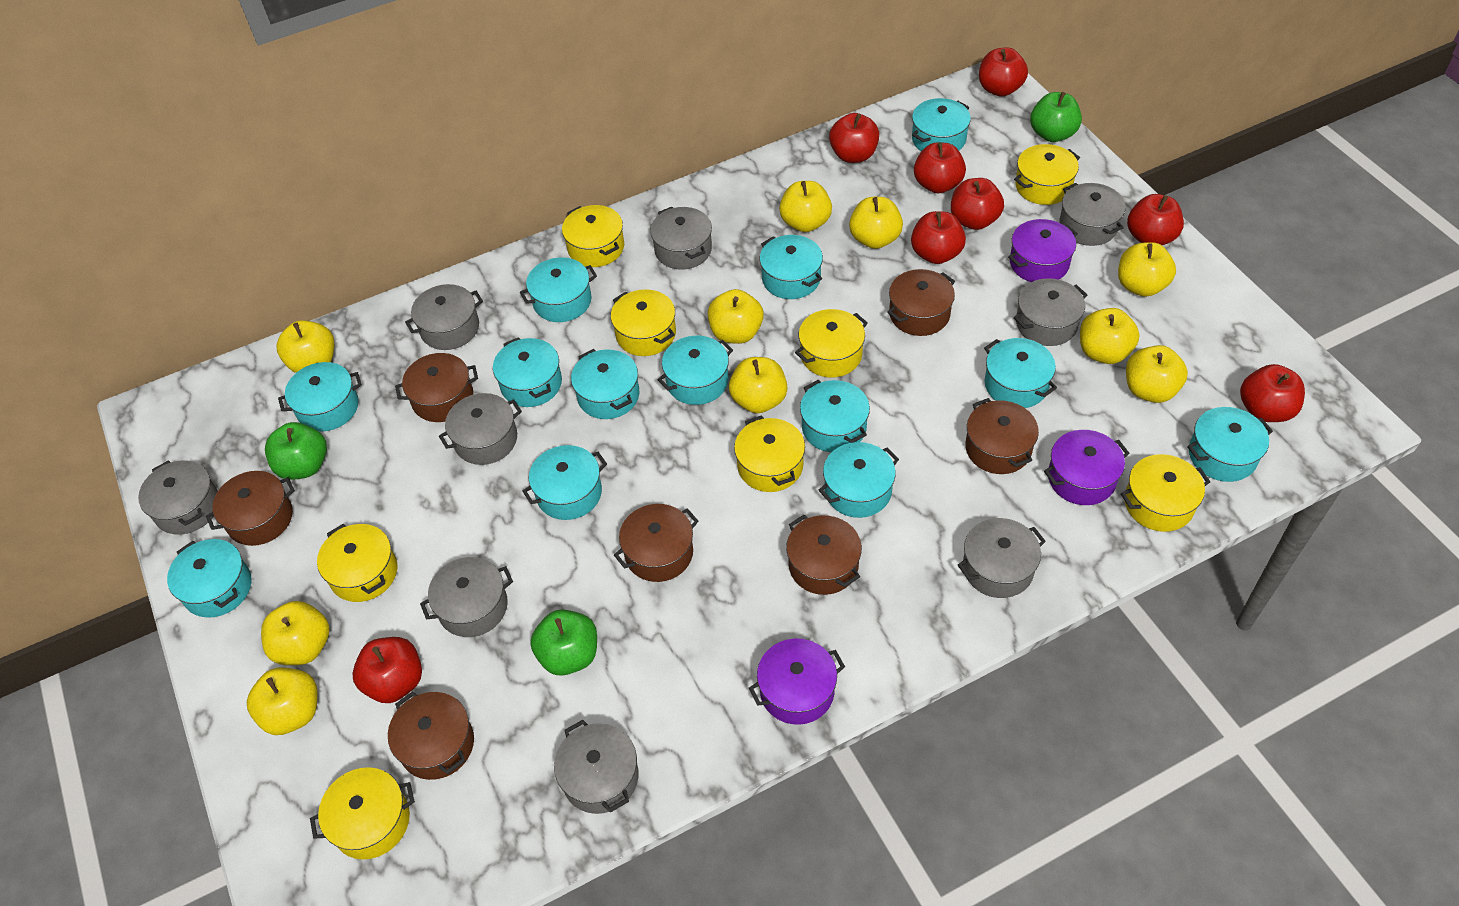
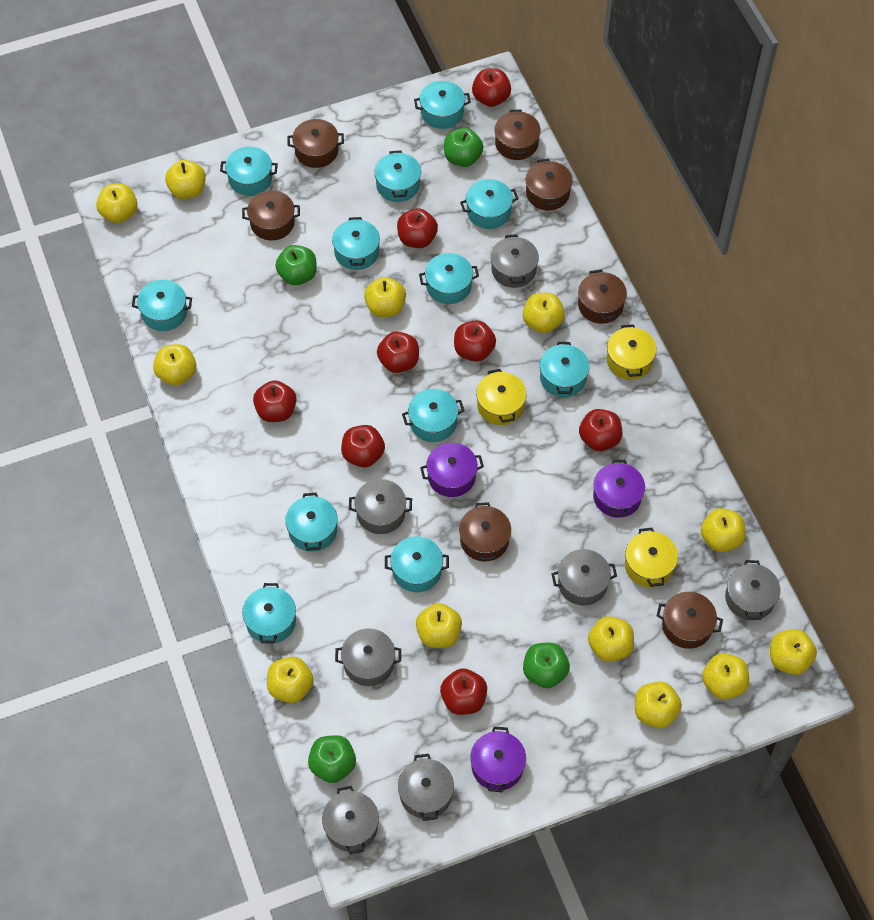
green apple: 3 -> 4
grey pot: 9 -> 7
turquoise pot: 13 -> 12
yellow apple: 10 -> 12
yellow pot: 8 -> 3

